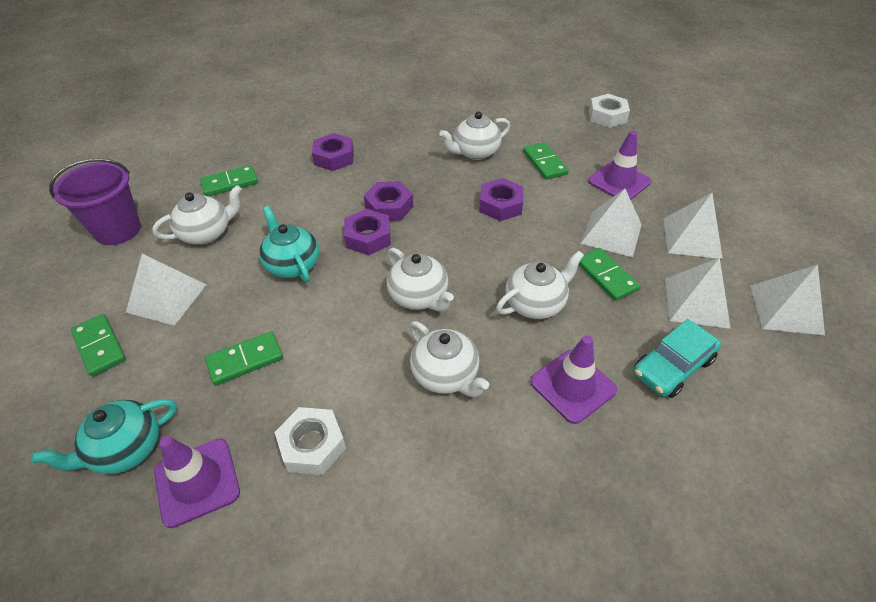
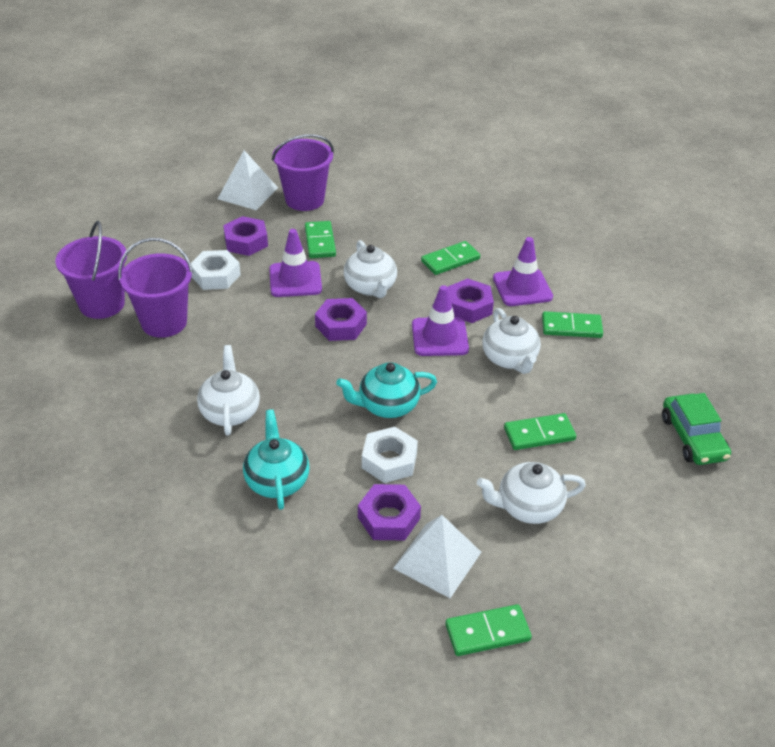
green car: 0 -> 1
purple bucket: 1 -> 3
turquoise car: 1 -> 0
white pyramid: 5 -> 2
white teapot: 5 -> 4

